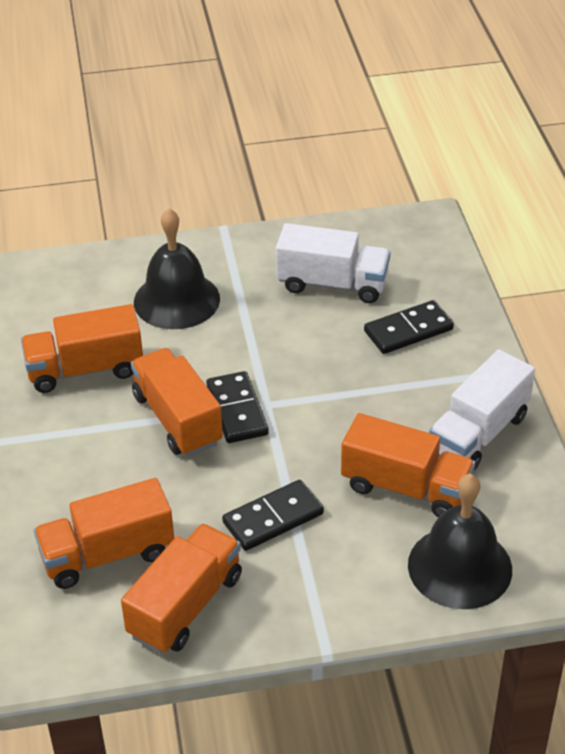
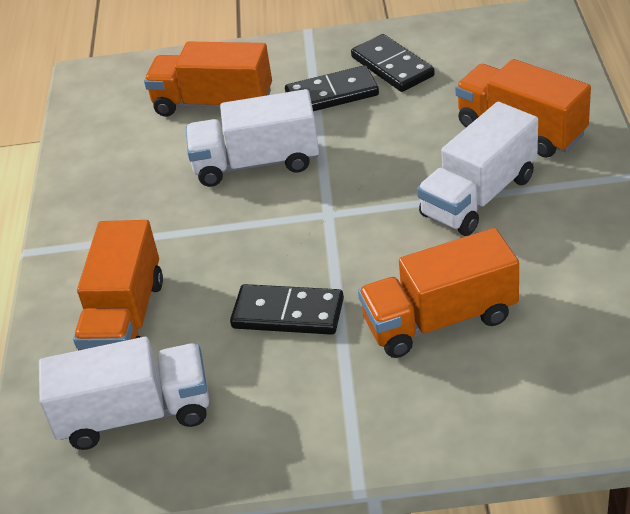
black bell: 2 -> 0
orange truck: 5 -> 4
white truck: 2 -> 3

